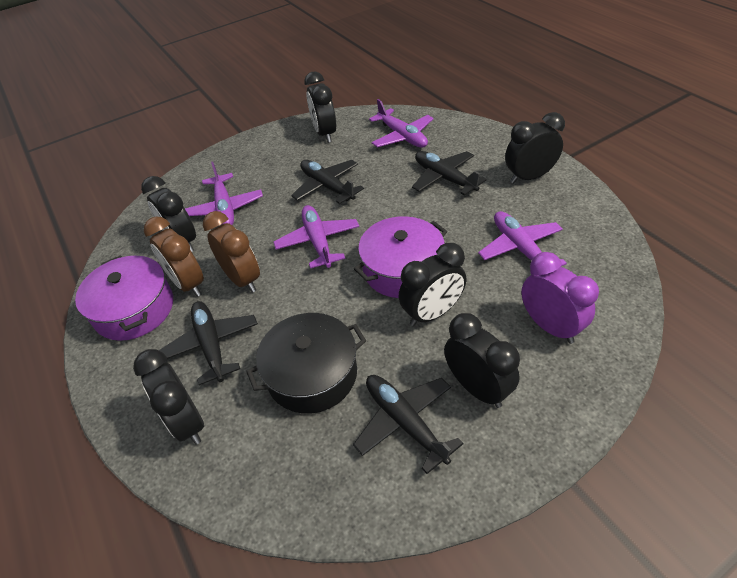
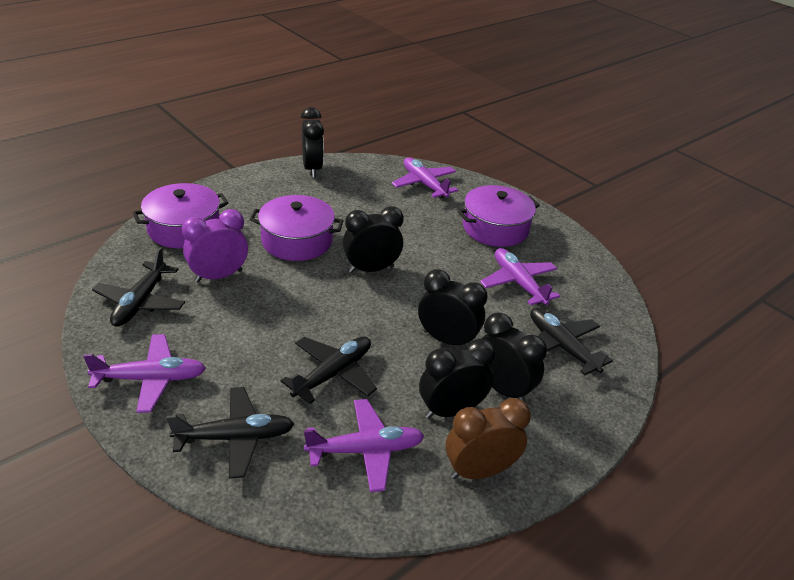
black clock: 6 -> 5
black pot: 1 -> 0
brown clock: 2 -> 1
purple pot: 2 -> 3

